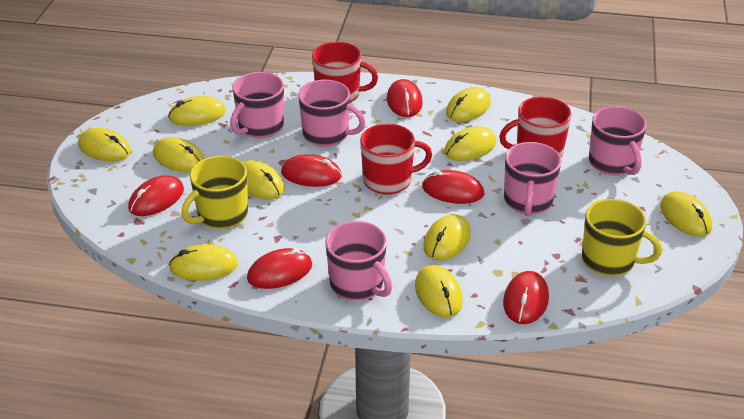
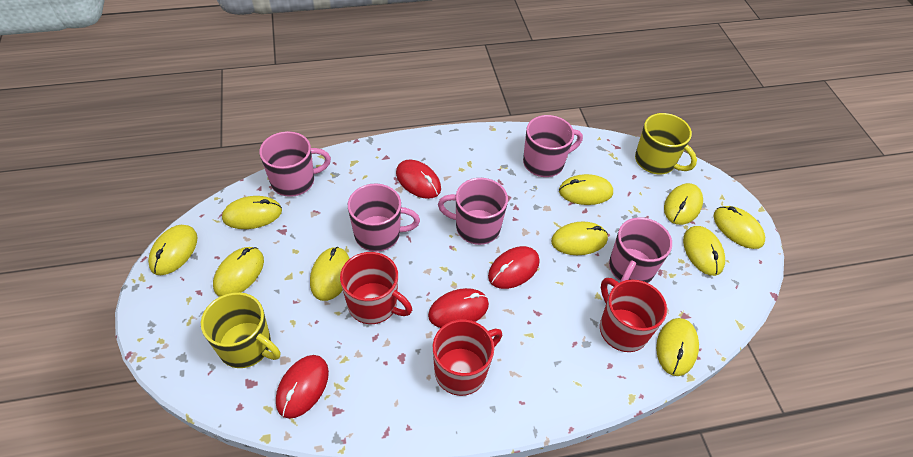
red mouse: 6 -> 4

